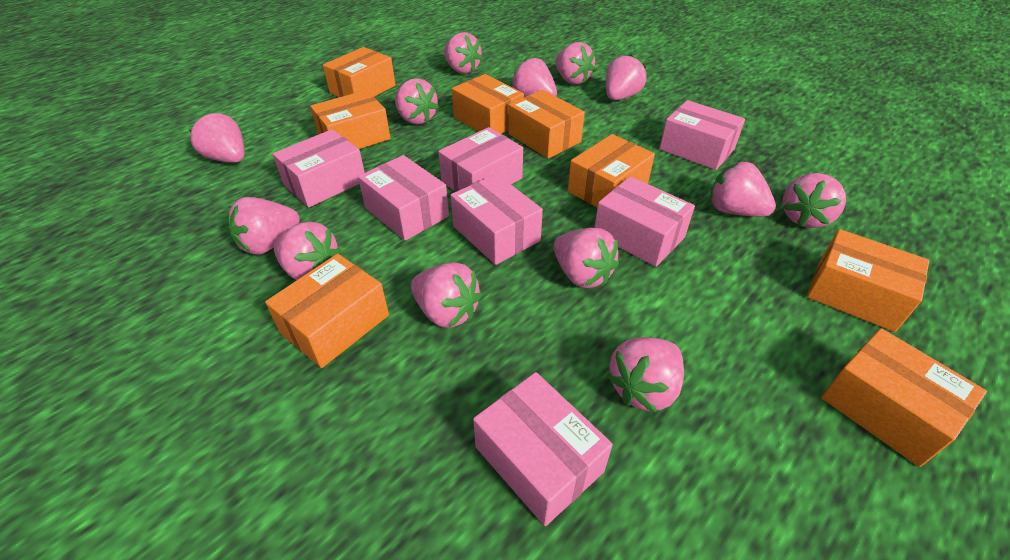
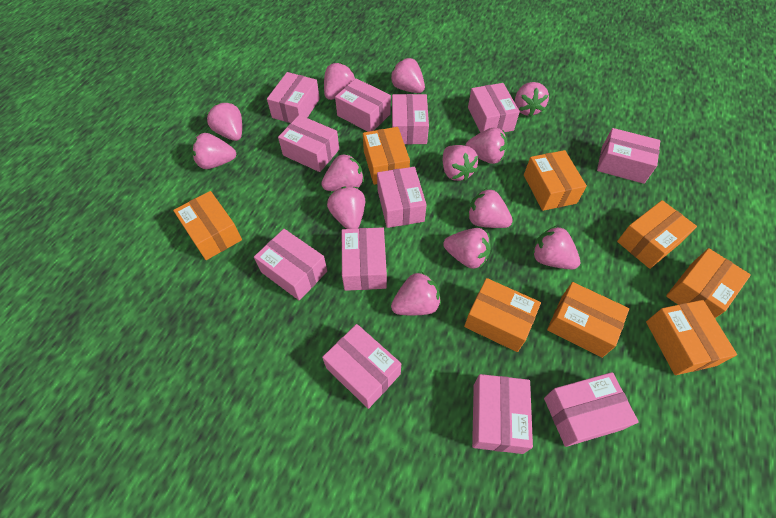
pink box: 7 -> 12

